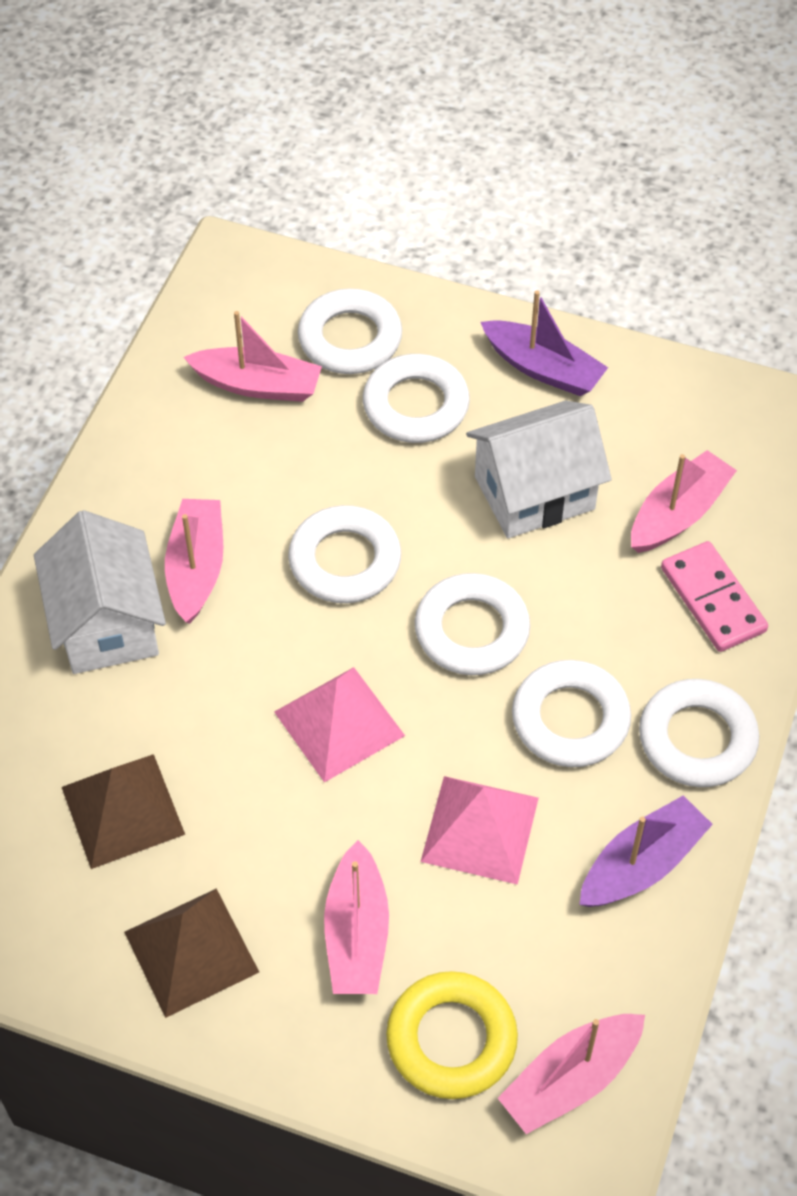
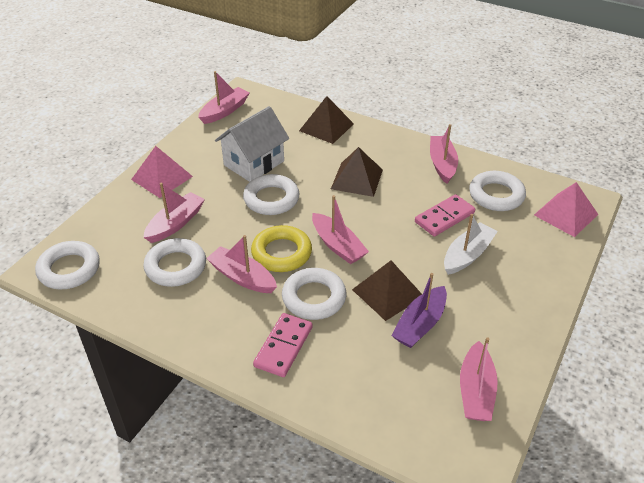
brown pyramid: 2 -> 3
pink boat: 5 -> 6
pink domino: 1 -> 2
purple boat: 2 -> 1
white boat: 0 -> 1
white house: 2 -> 1
white ring: 6 -> 5

